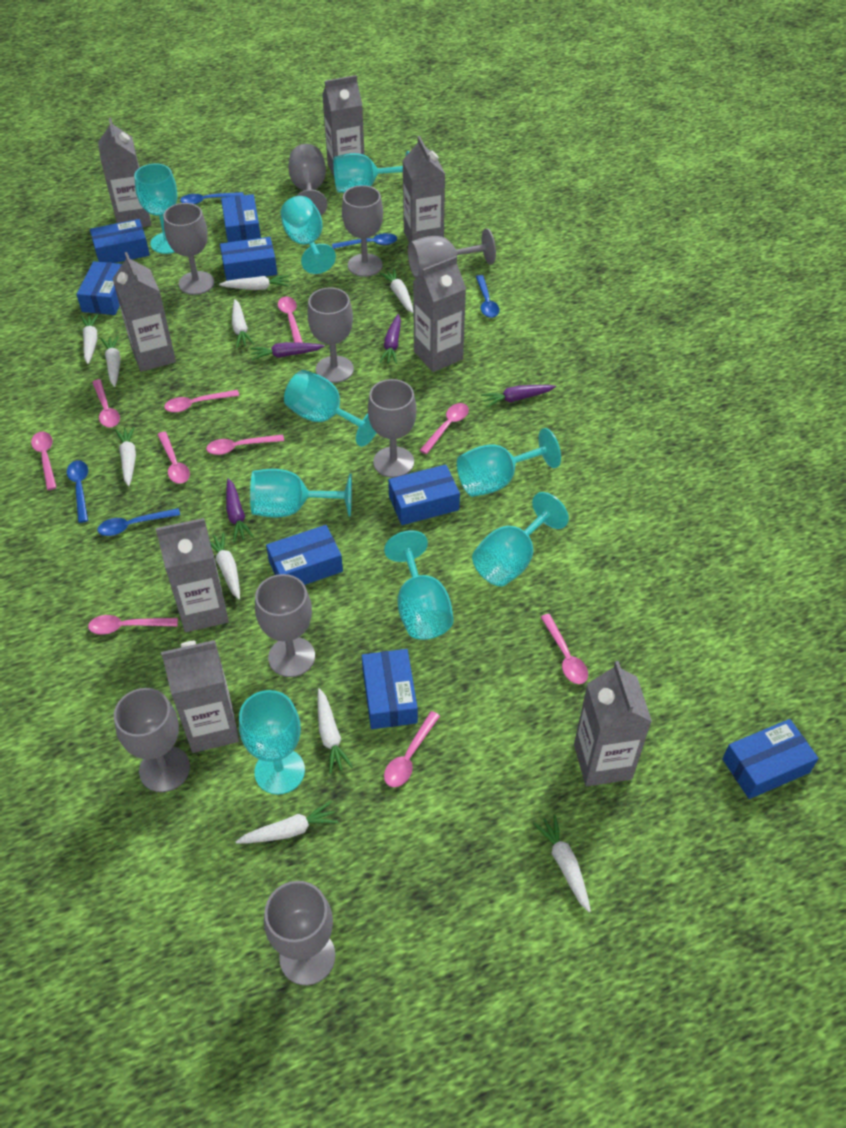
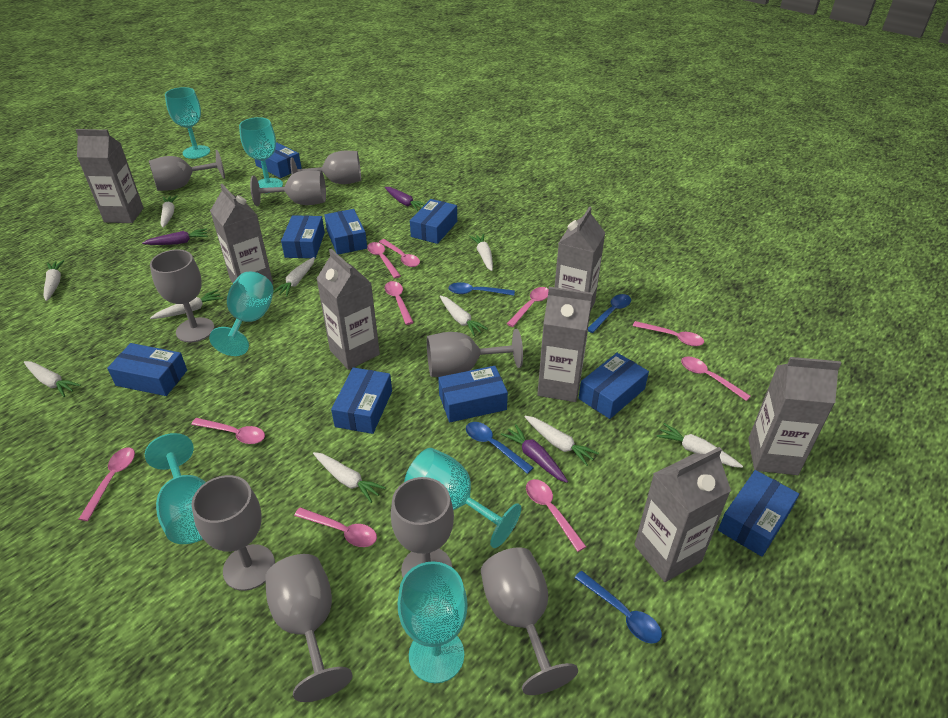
blue box: 8 -> 9
blue spoon: 5 -> 4
grey carton: 8 -> 7
purple carrot: 4 -> 3
turquoise goblet: 9 -> 6

